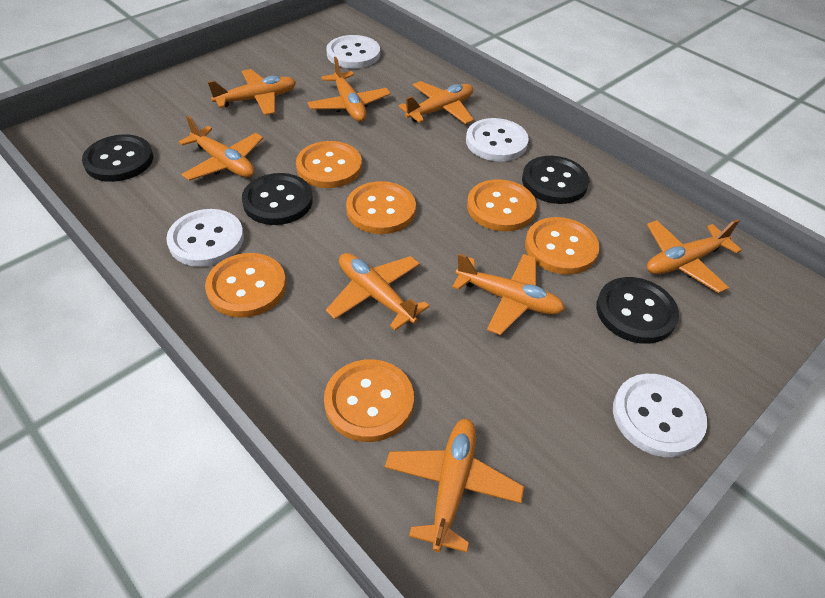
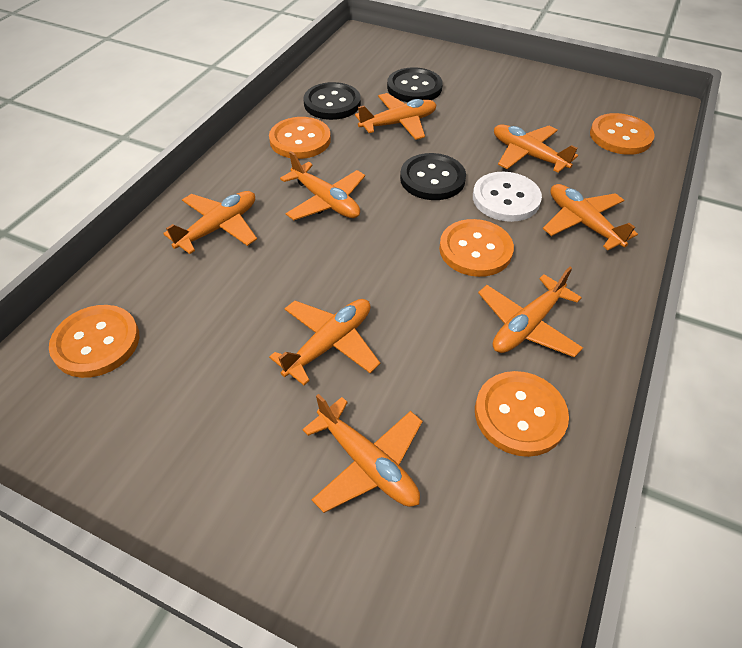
black button: 4 -> 3
orange button: 6 -> 5
white button: 4 -> 1

